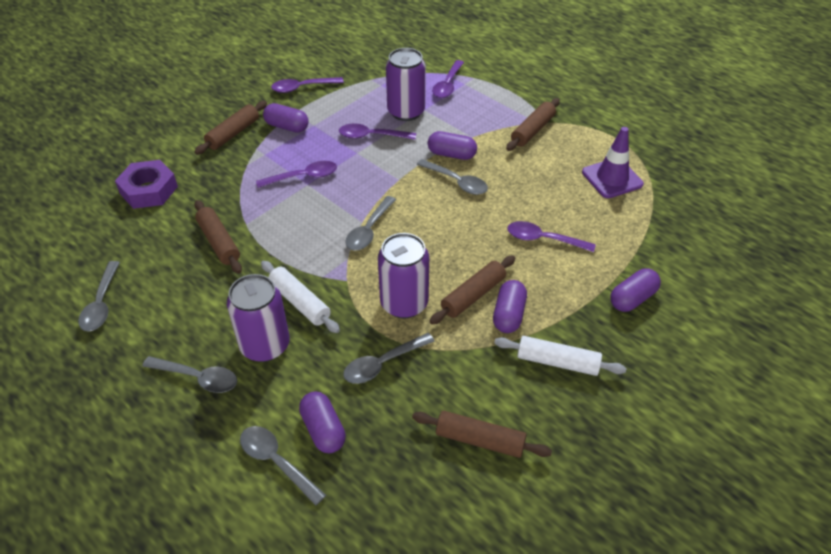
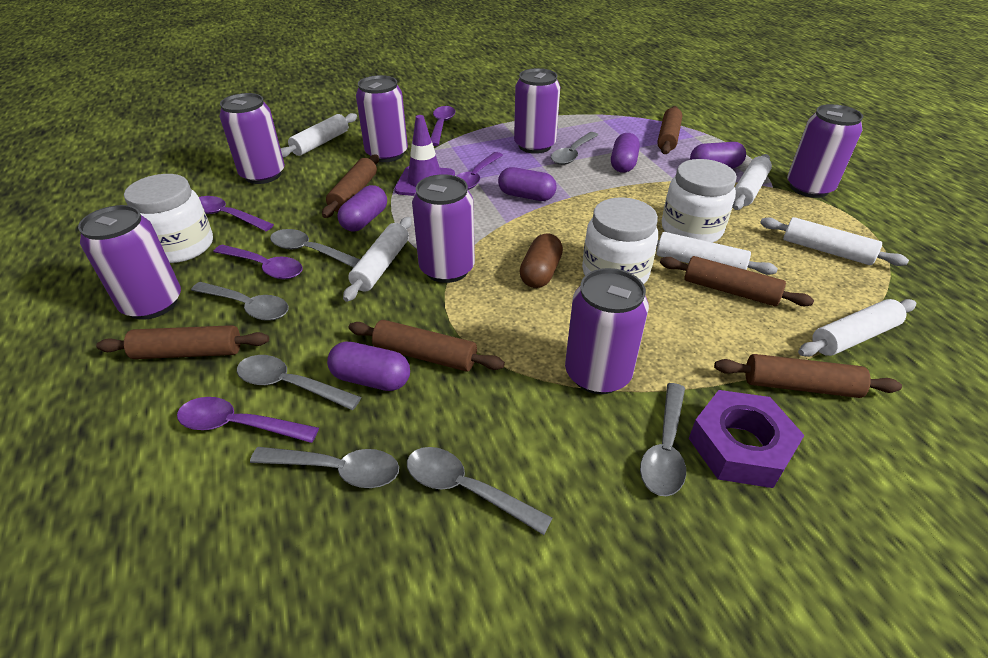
brown capsule: 0 -> 1
brown rolling pin: 5 -> 6
grey spoon: 6 -> 7
purple can: 3 -> 7
white jar: 0 -> 3
white rolling pin: 2 -> 6

